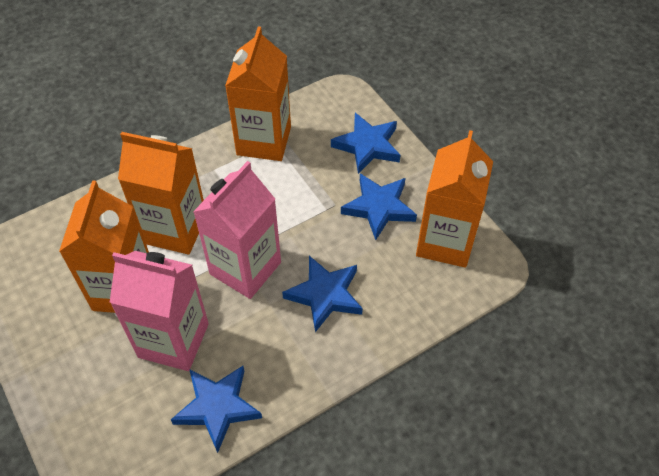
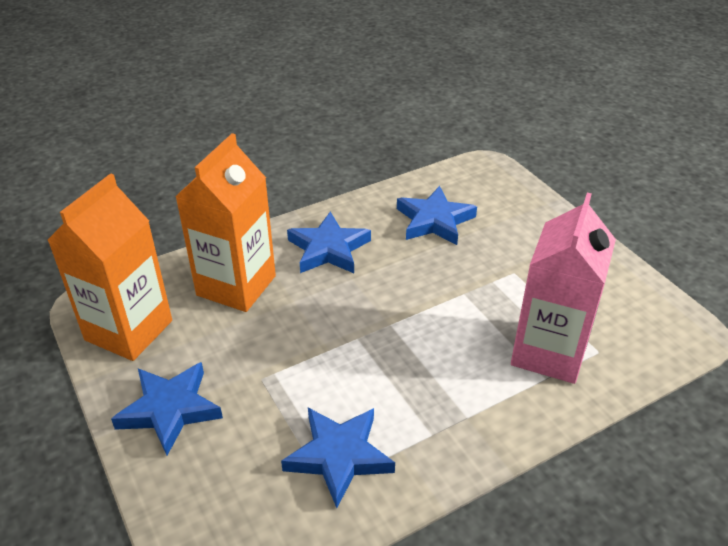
orange carton: 4 -> 2
pink carton: 2 -> 1

